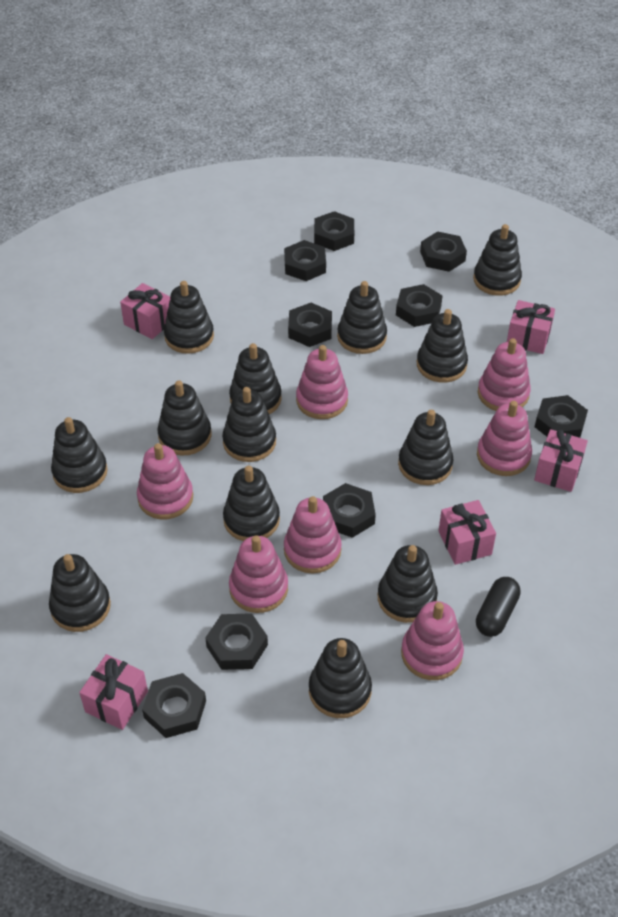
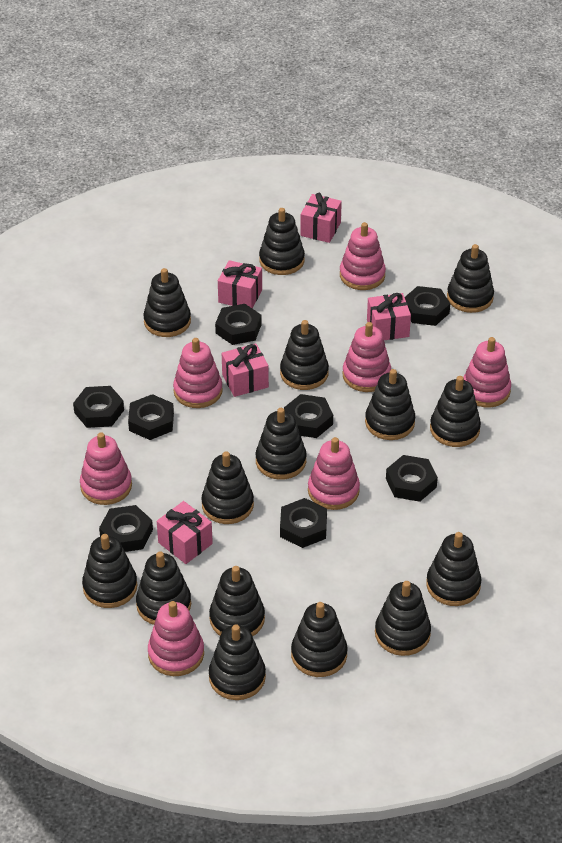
black capsule: 1 -> 0
black nut: 9 -> 8
black stacking toy: 13 -> 15

